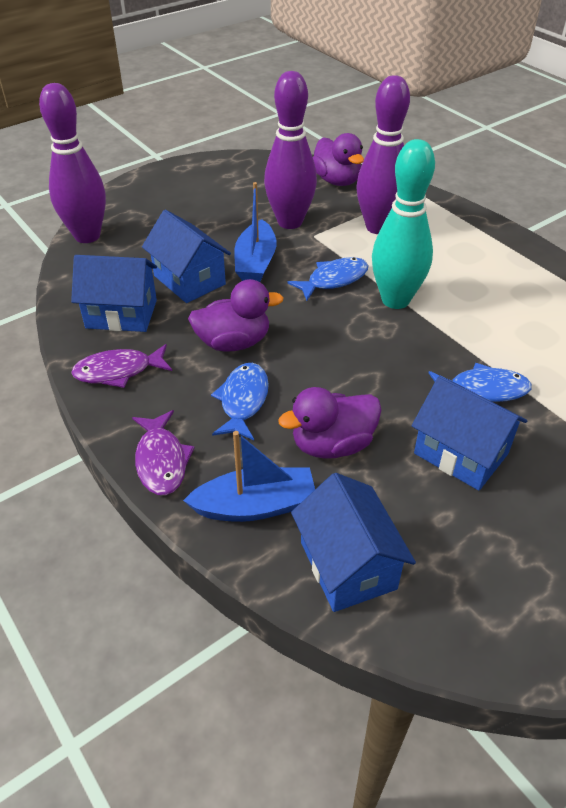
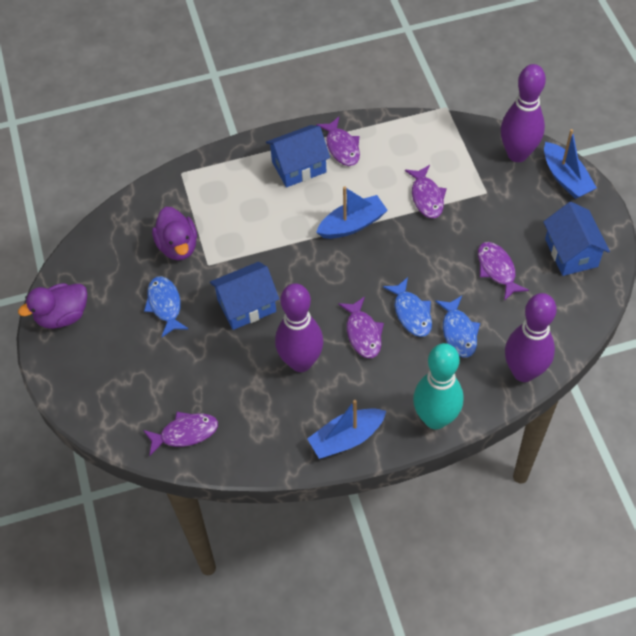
blue boat: 2 -> 3
blue house: 4 -> 3
purple duck: 3 -> 2
purple fish: 2 -> 5

